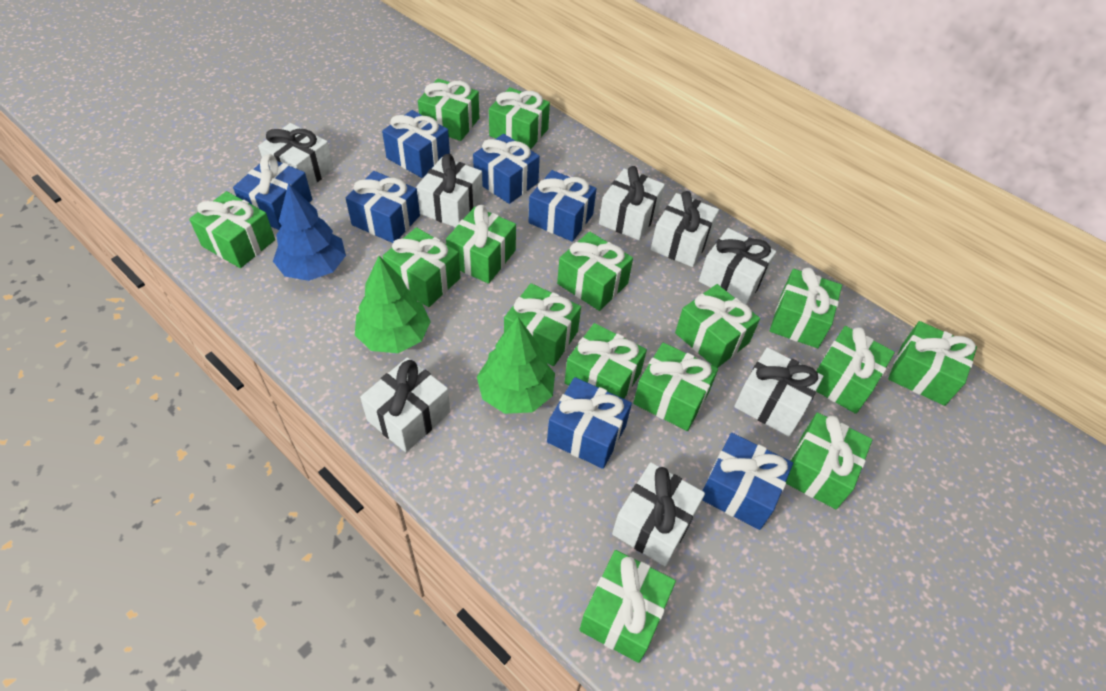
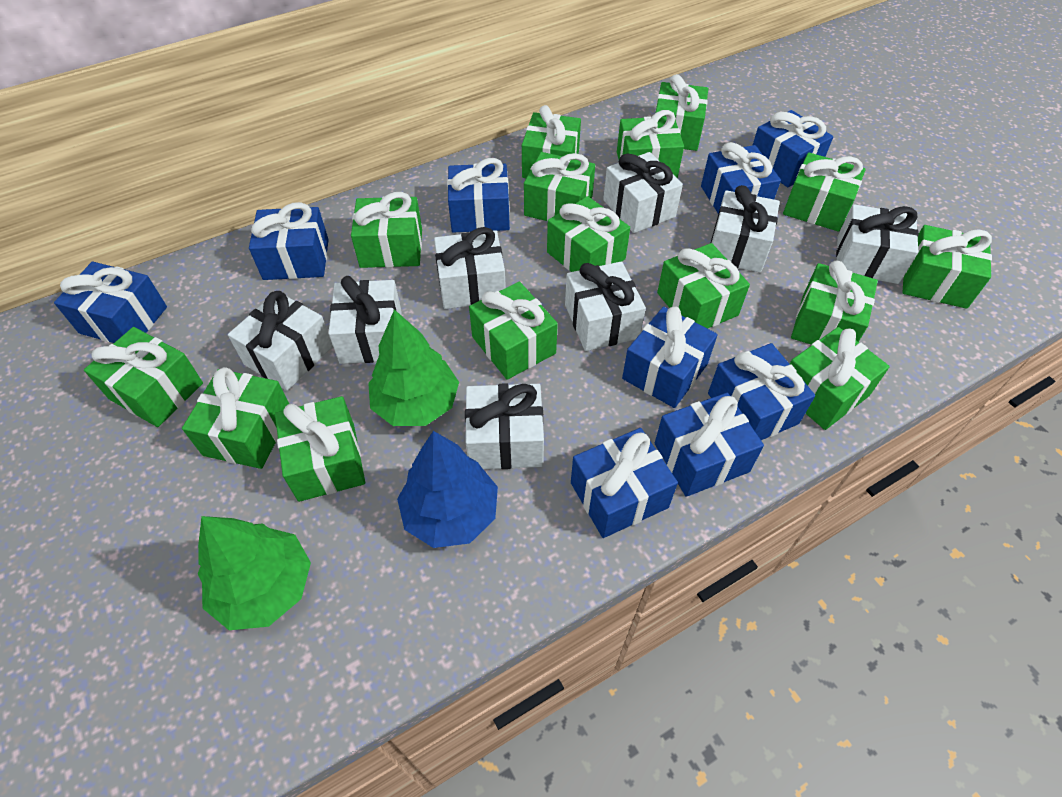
blue gift: 7 -> 9

